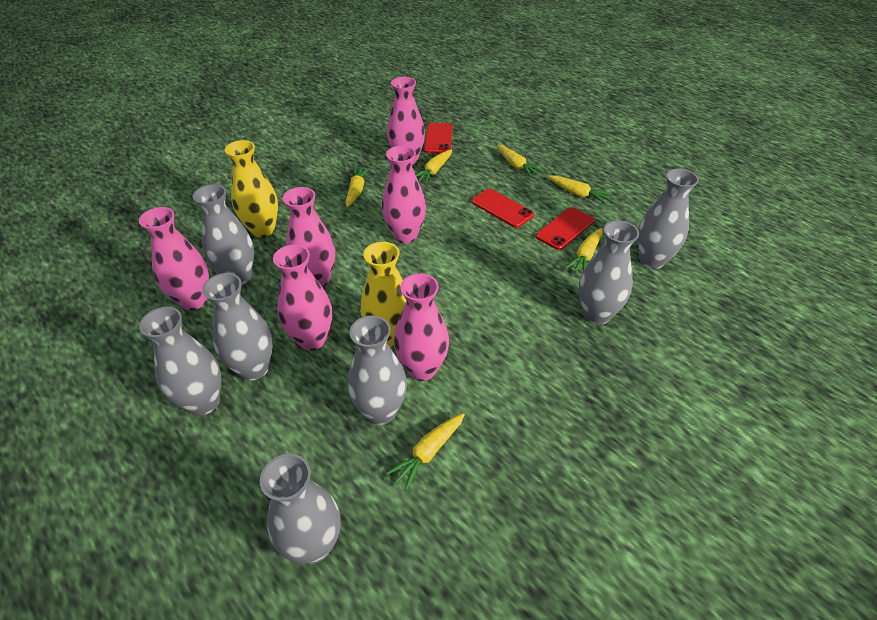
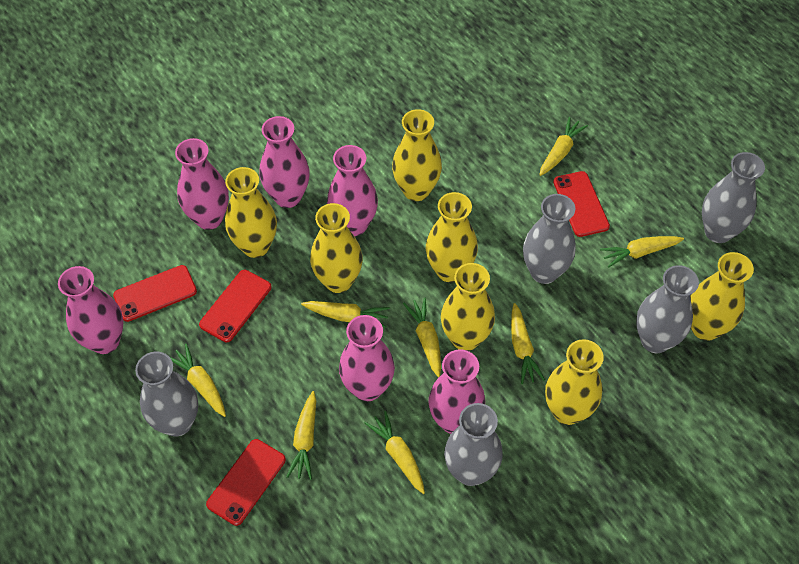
grey vase: 7 -> 5
red phone: 3 -> 4
yellow carrot: 6 -> 8
yellow vase: 2 -> 7

